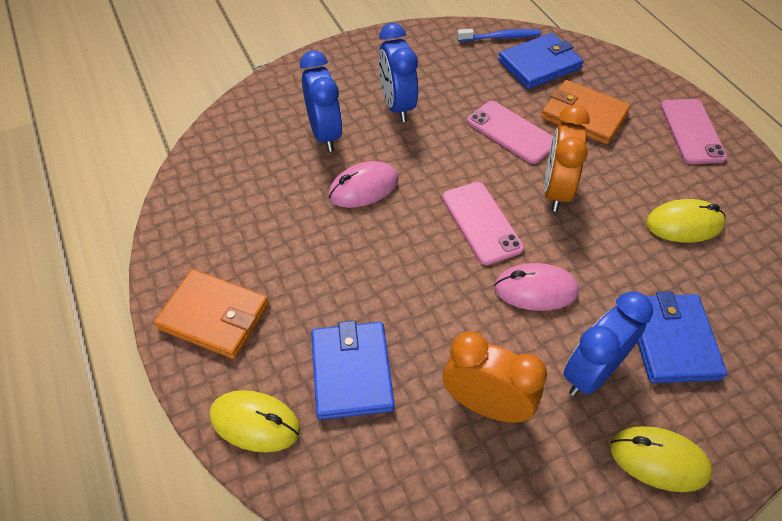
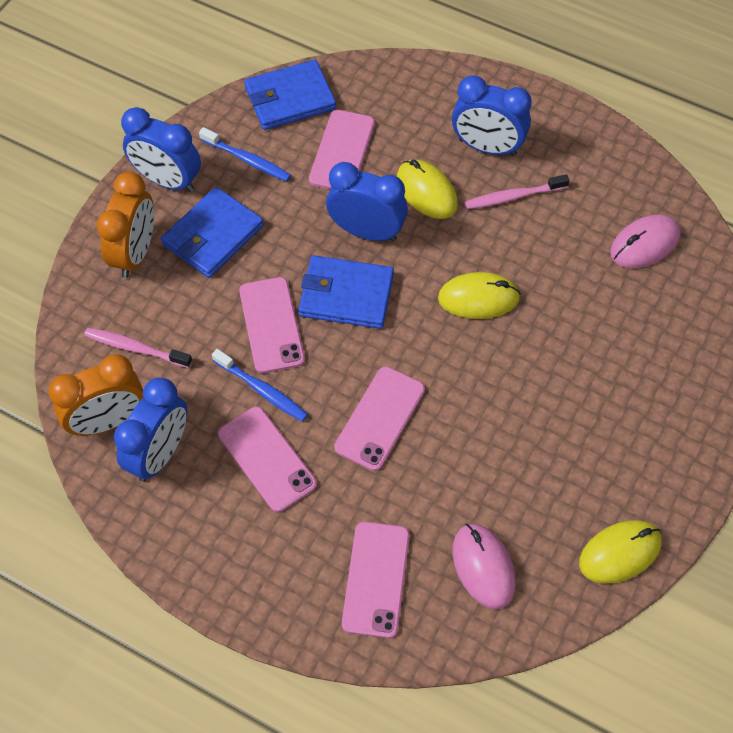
blue clock: 3 -> 4
blue toothbrush: 1 -> 2
orange wallet: 2 -> 0
pink phone: 3 -> 5
pink toothbrush: 0 -> 2

